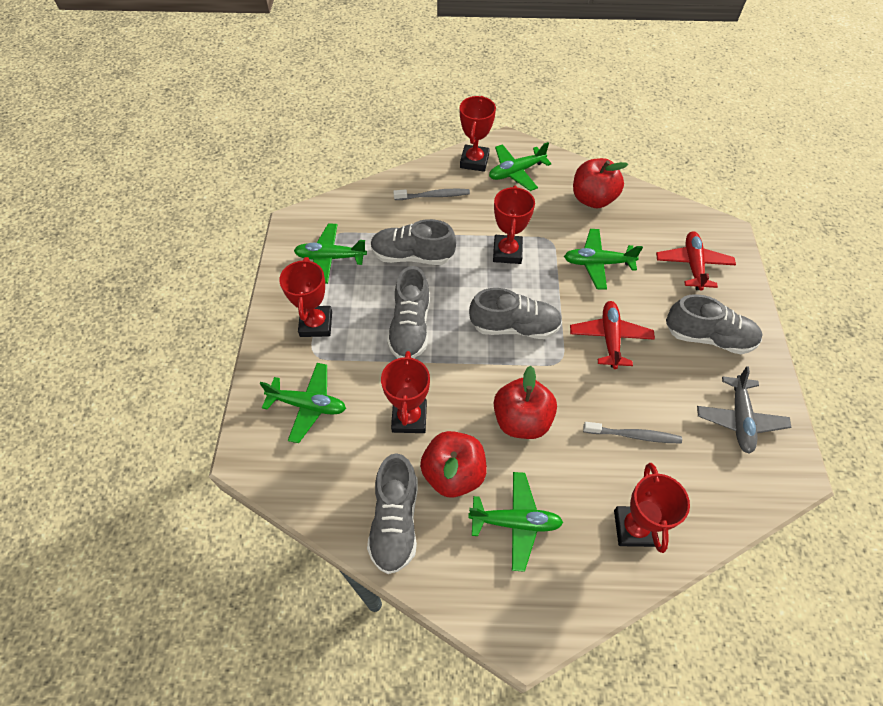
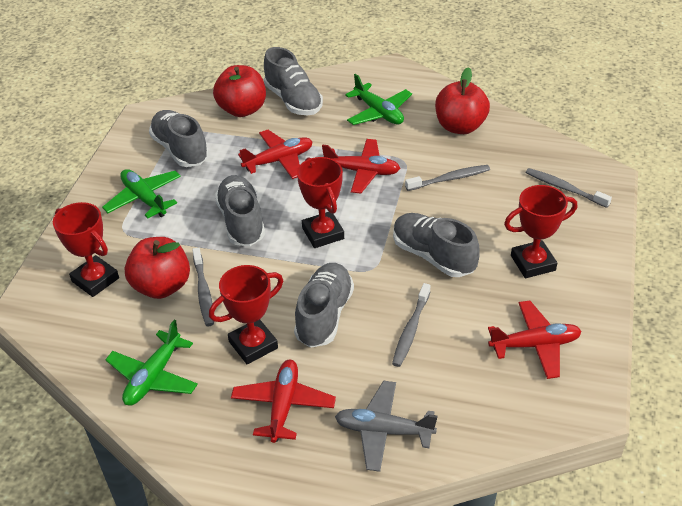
green plane: 5 -> 3
grey toothbrush: 2 -> 4
red plane: 2 -> 4
red trophy: 5 -> 4

